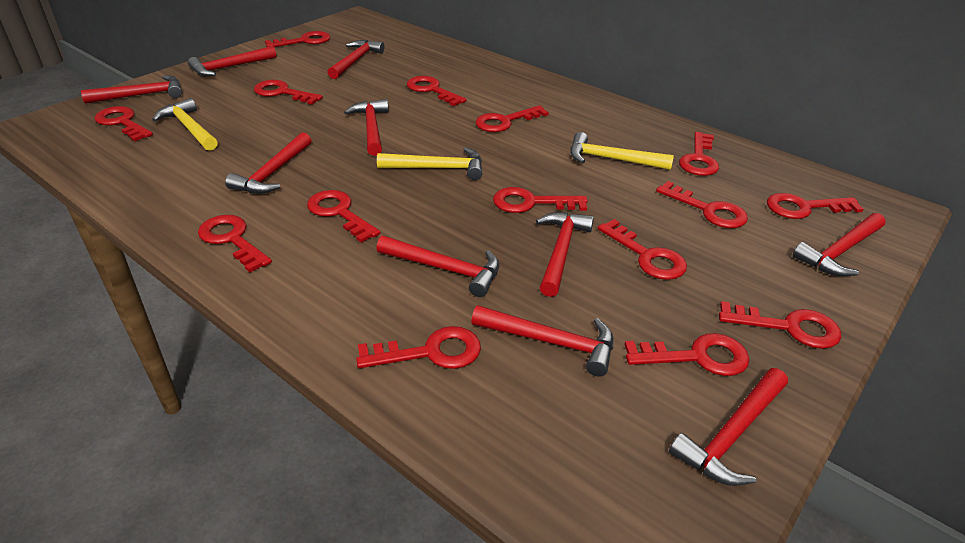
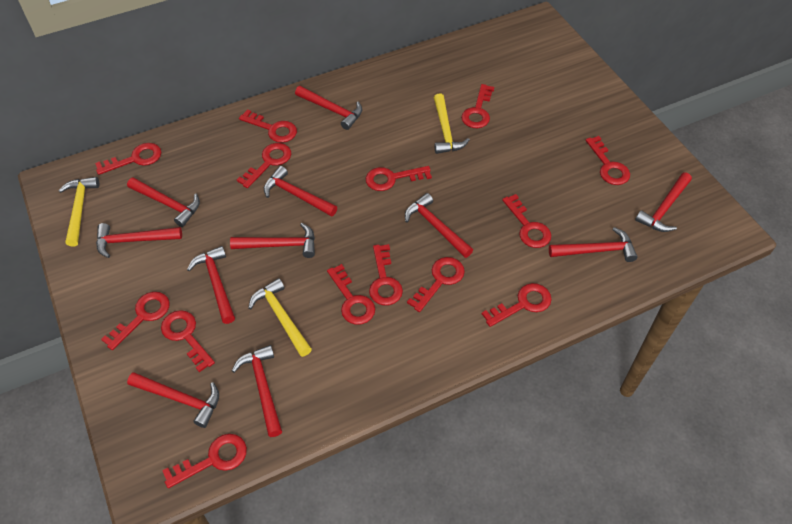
red hammer: 10 -> 11
red key: 15 -> 14

